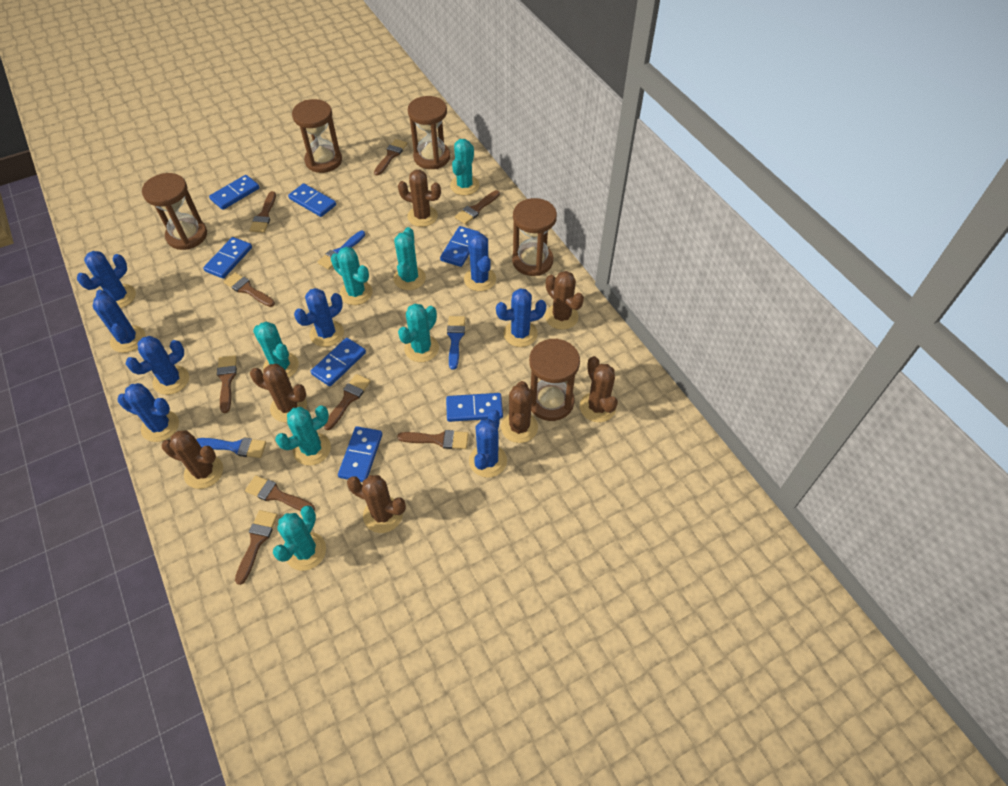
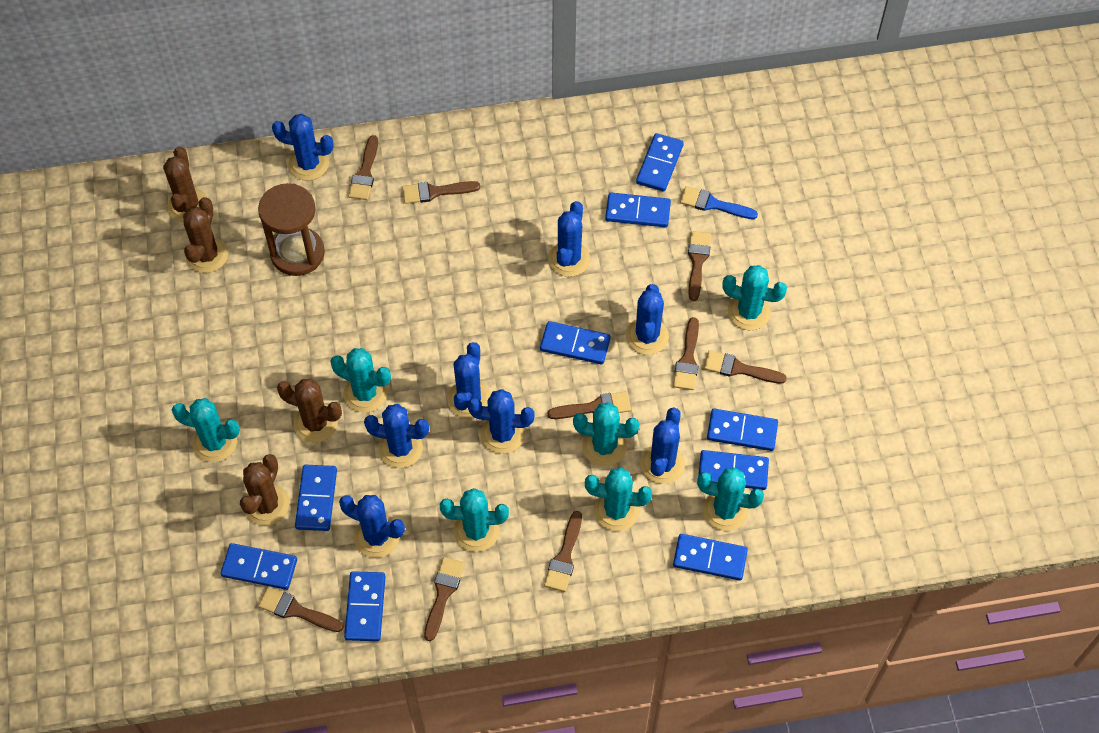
blue brush: 3 -> 1
blue domino: 7 -> 9
brown cactus: 7 -> 4
brown hourglass: 5 -> 1

